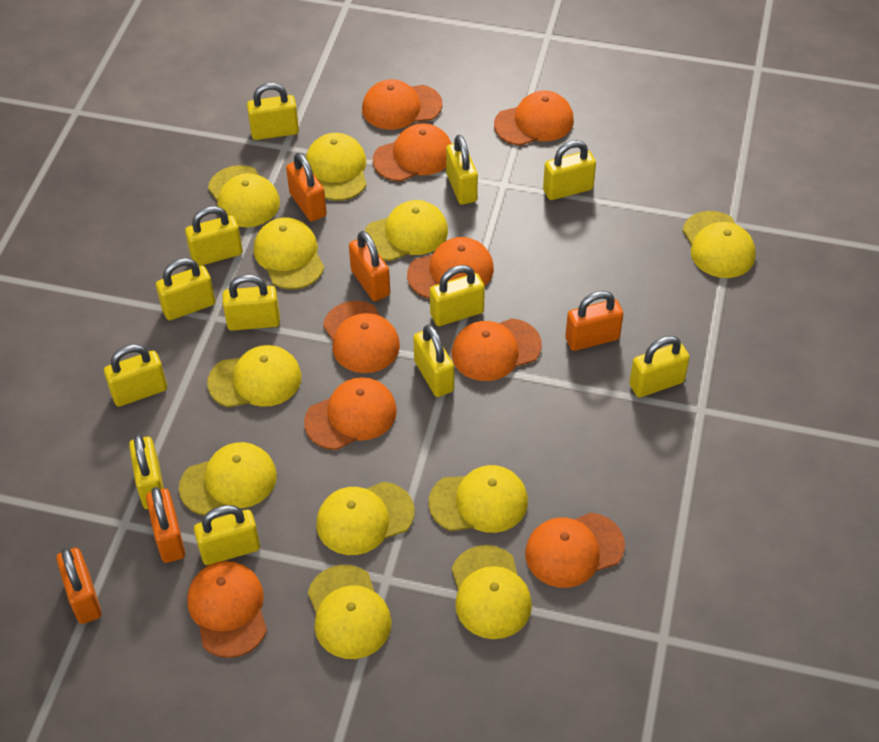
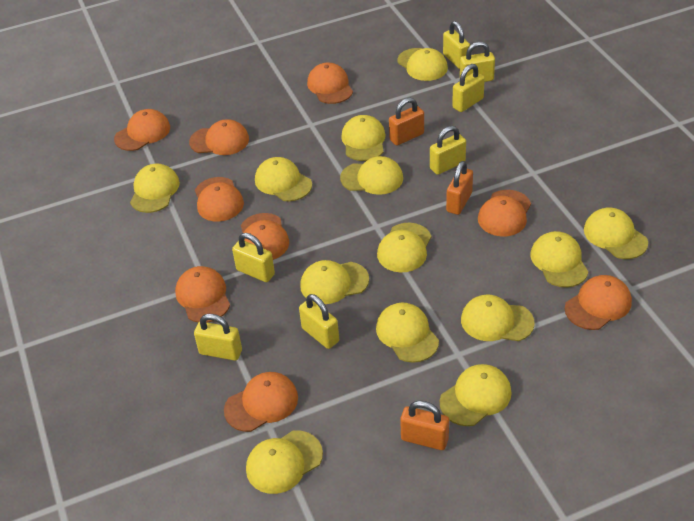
orange padlock: 5 -> 3
yellow cap: 11 -> 13
yellow padlock: 12 -> 7

